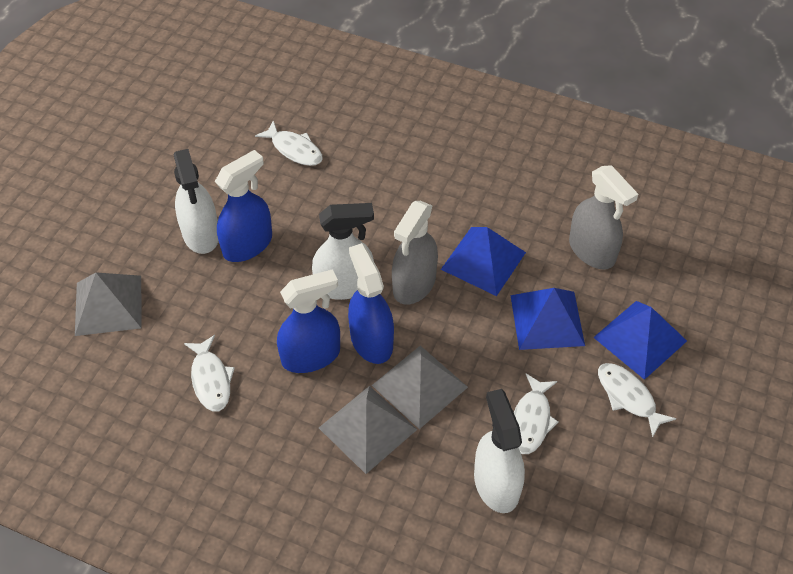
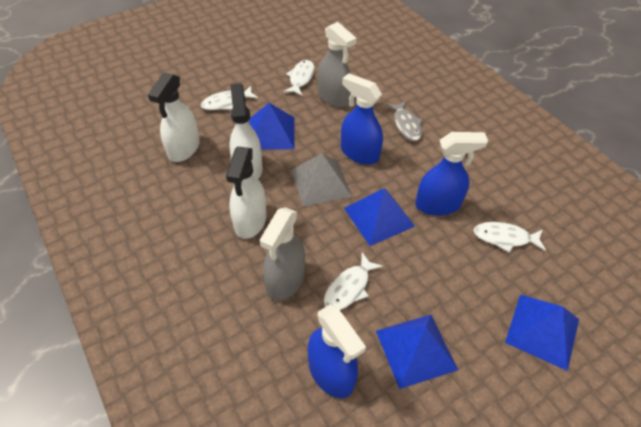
blue pyramid: 3 -> 4
grey fish: 0 -> 1
grey pyramid: 3 -> 1

